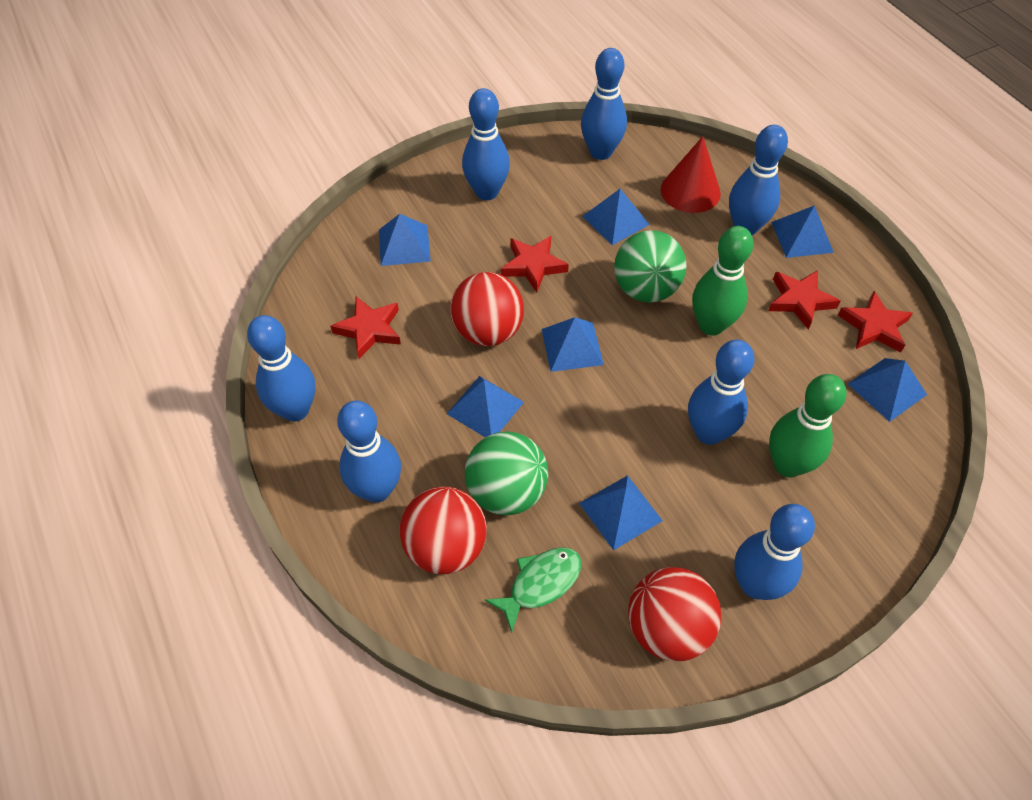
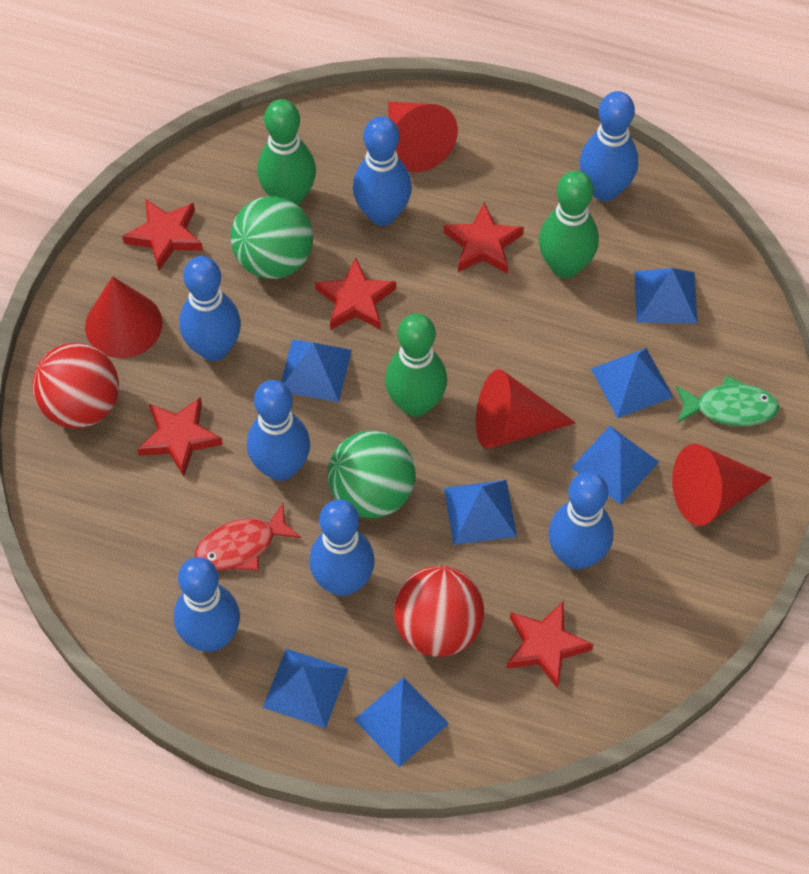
green bowling pin: 2 -> 3
red ball: 3 -> 2
red cone: 1 -> 4
red fish: 0 -> 1
red star: 4 -> 5

